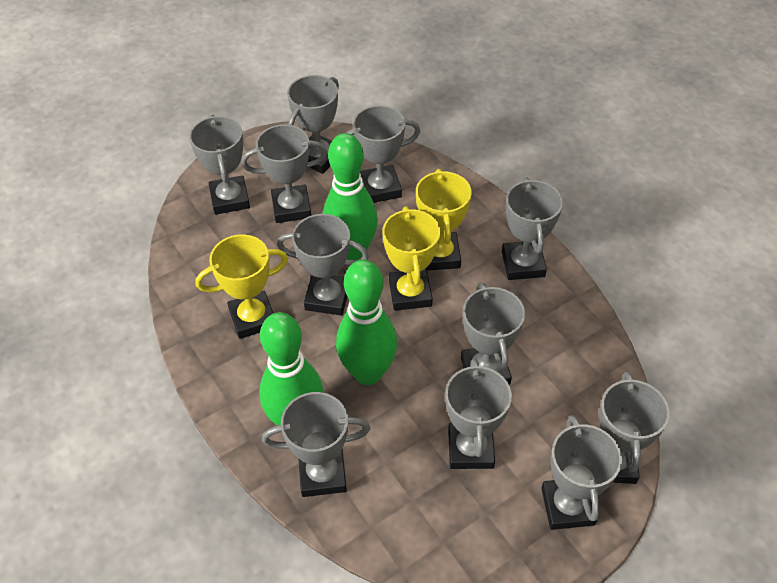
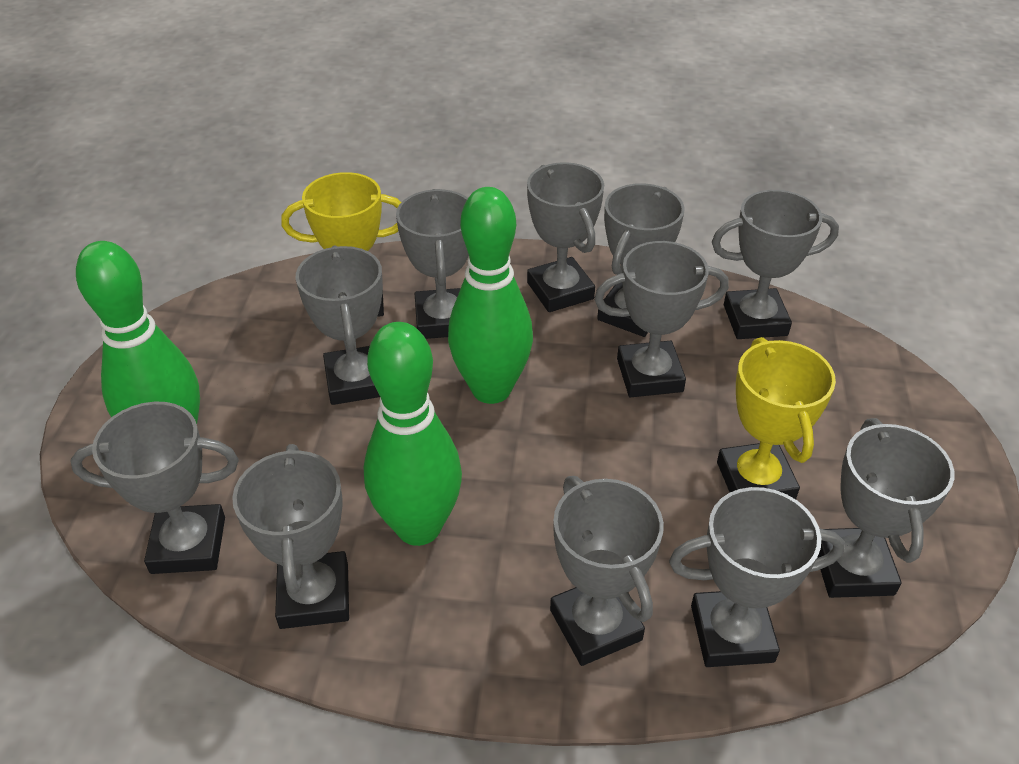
yellow trophy: 3 -> 2

